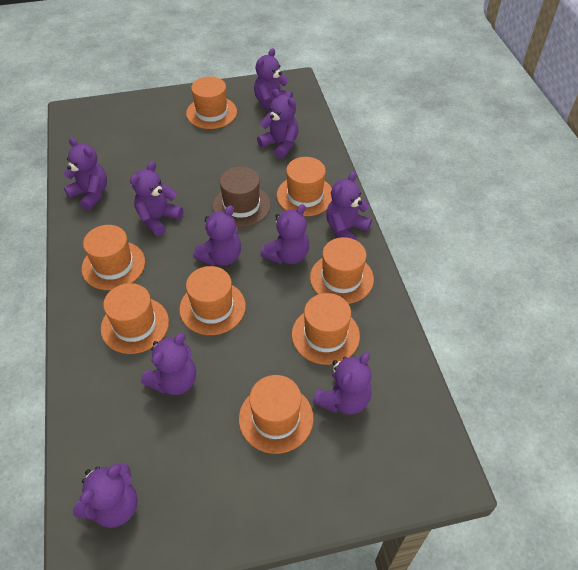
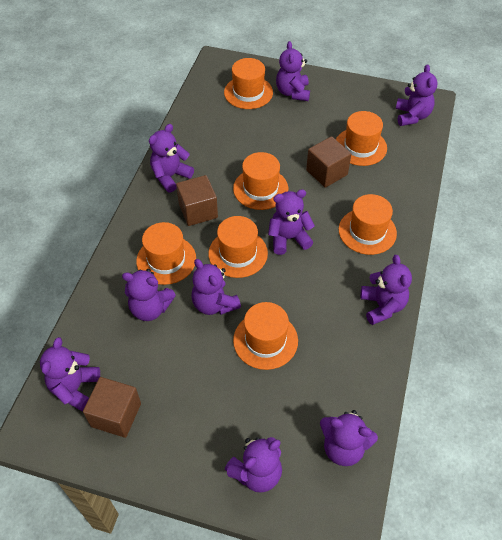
brown cube: 0 -> 3
brown hat: 1 -> 0
orange hat: 8 -> 7

